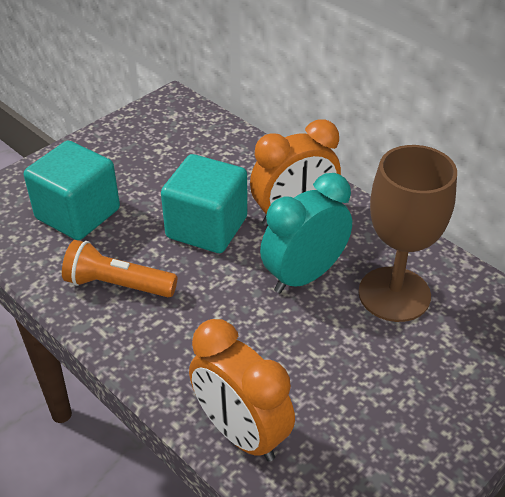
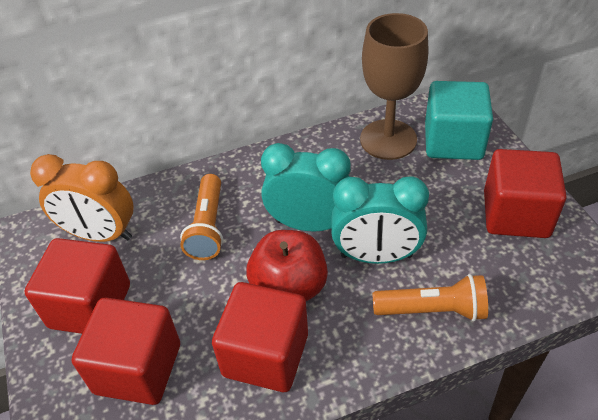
orange clock: 2 -> 1
orange flashlight: 1 -> 2
red apple: 0 -> 1
red cube: 0 -> 4
turquoise clock: 1 -> 2
turquoise cube: 2 -> 1

